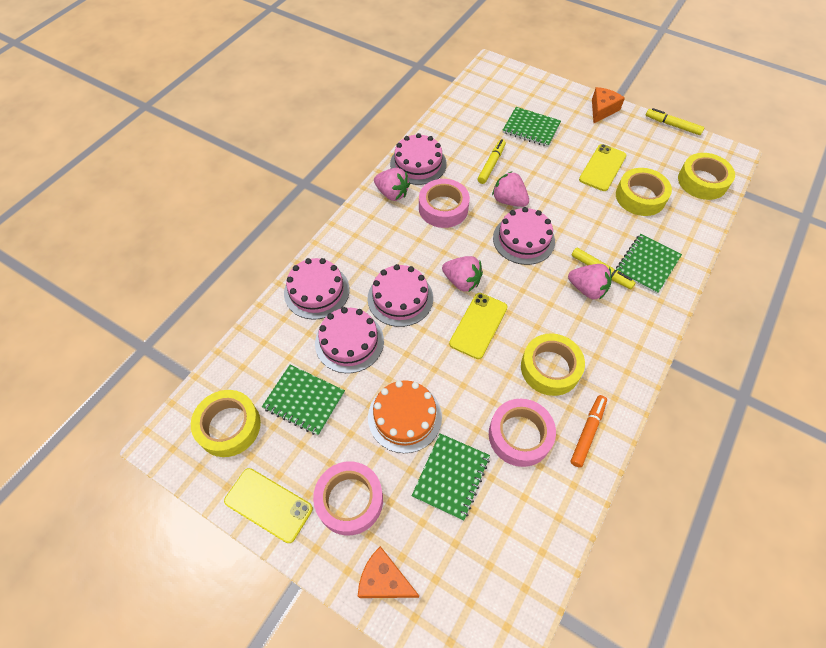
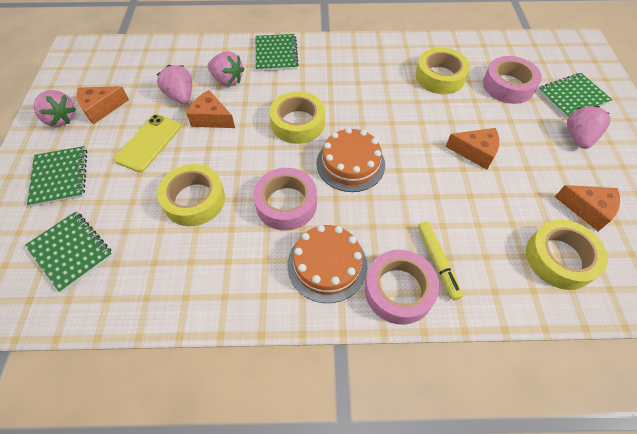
orange cake: 1 -> 2
orange cheese: 2 -> 4
orange marker: 1 -> 0
pink cake: 5 -> 0
yellow marker: 3 -> 1
yellow phone: 3 -> 1

